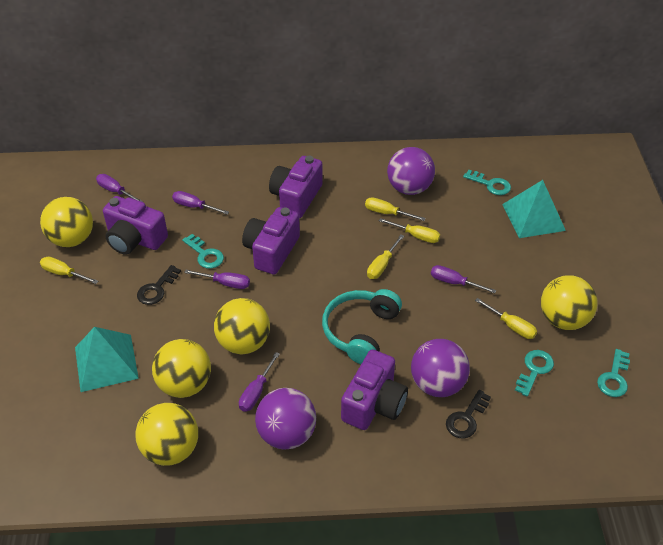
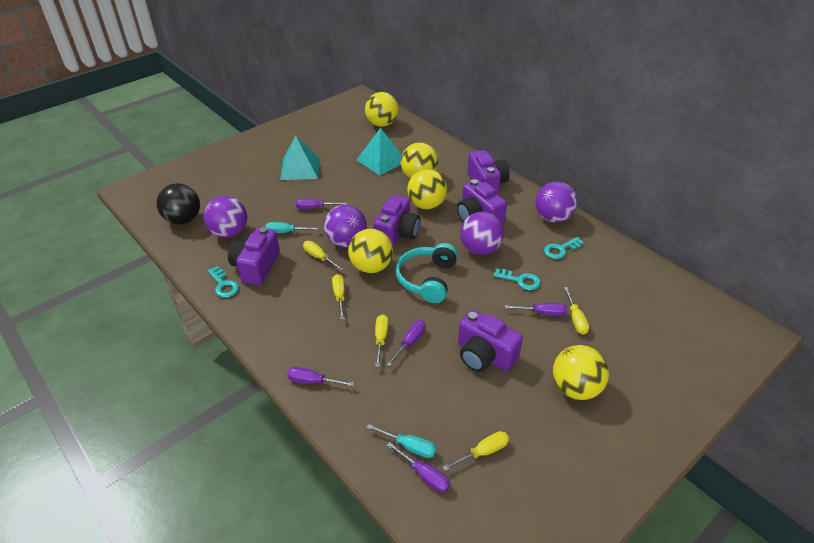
black ball: 0 -> 1
black key: 2 -> 0
purple ball: 3 -> 4
purple camera: 4 -> 5
turquoise key: 4 -> 3
turquoise screwdriver: 0 -> 2

